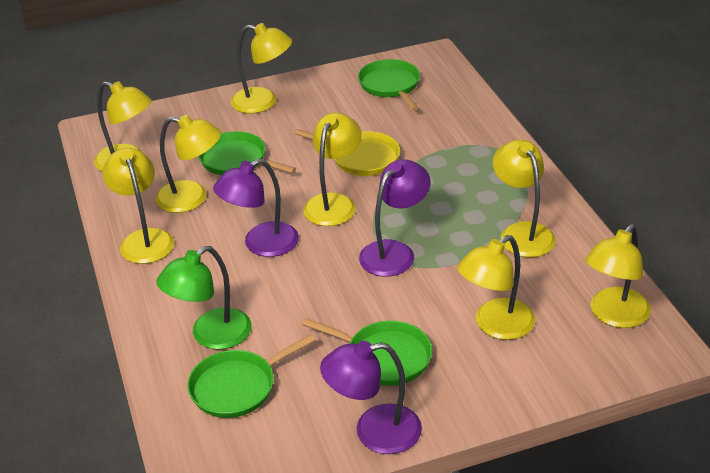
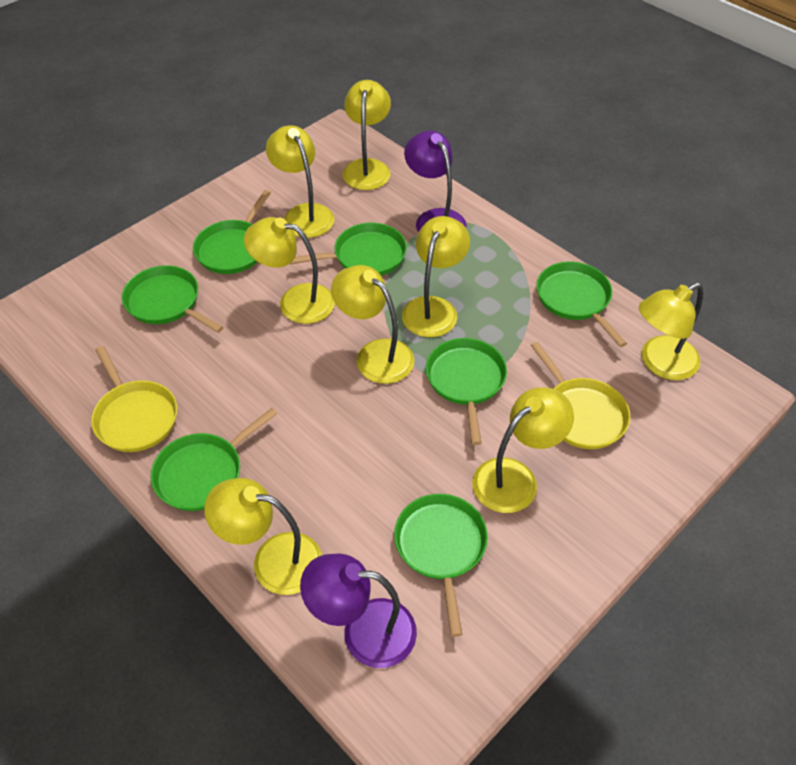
green lamp: 1 -> 0
green pan: 4 -> 7
purple lamp: 3 -> 2
yellow pan: 1 -> 2

